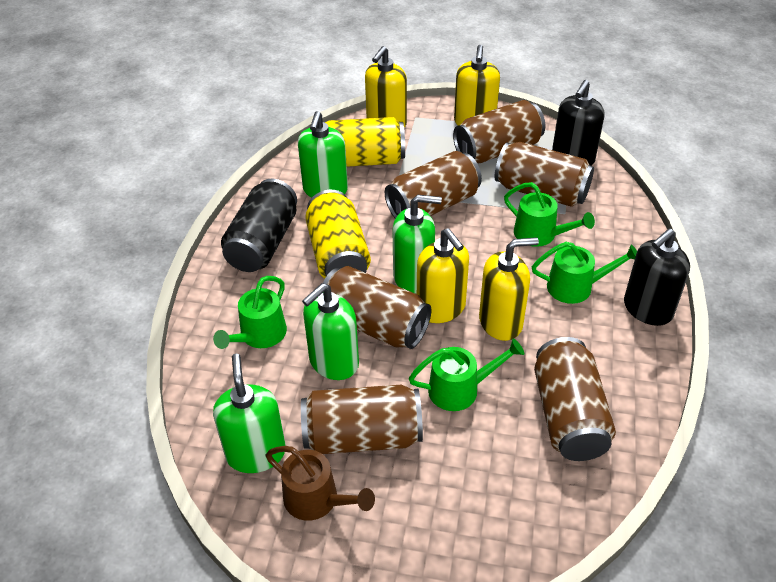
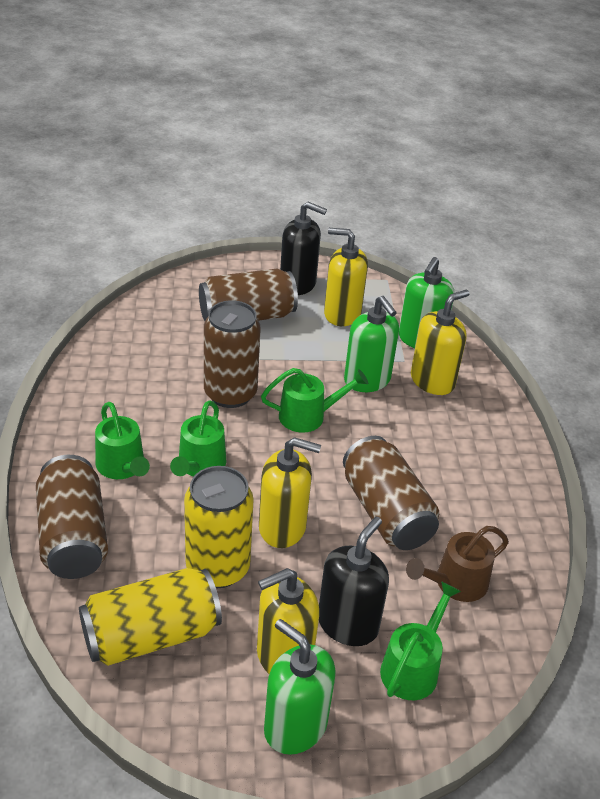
black can: 1 -> 0
brown can: 6 -> 4
green soap dispenser: 4 -> 3

